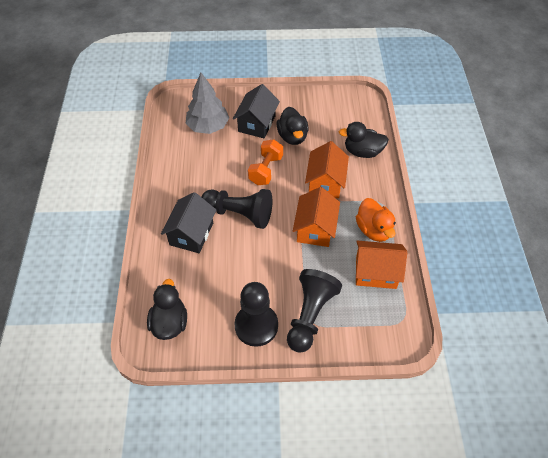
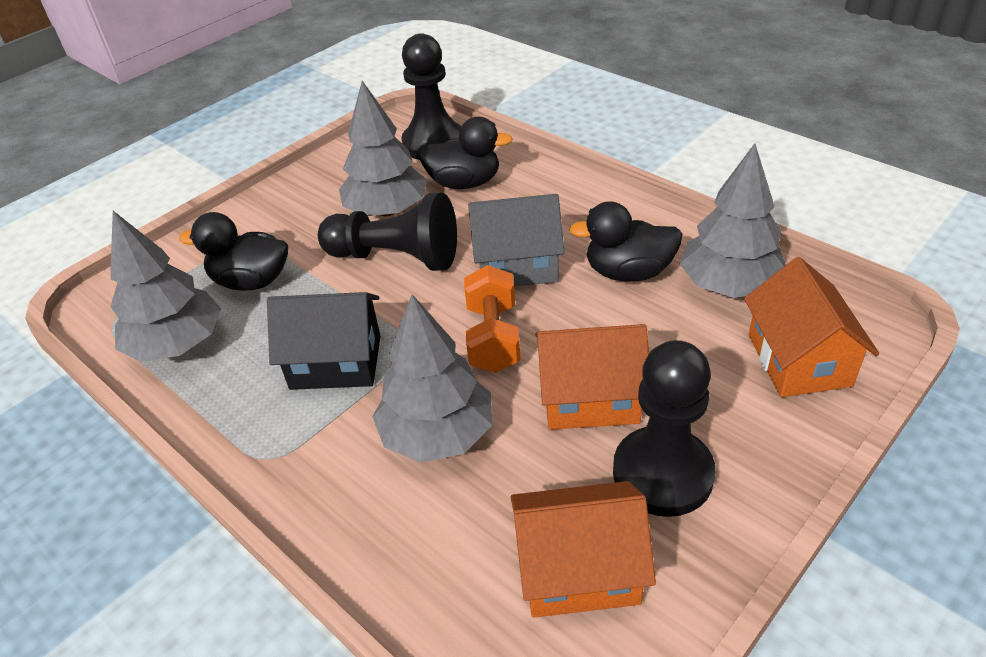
black house: 2 -> 1
grey house: 0 -> 1
grey tree: 1 -> 4
orange duck: 1 -> 0

